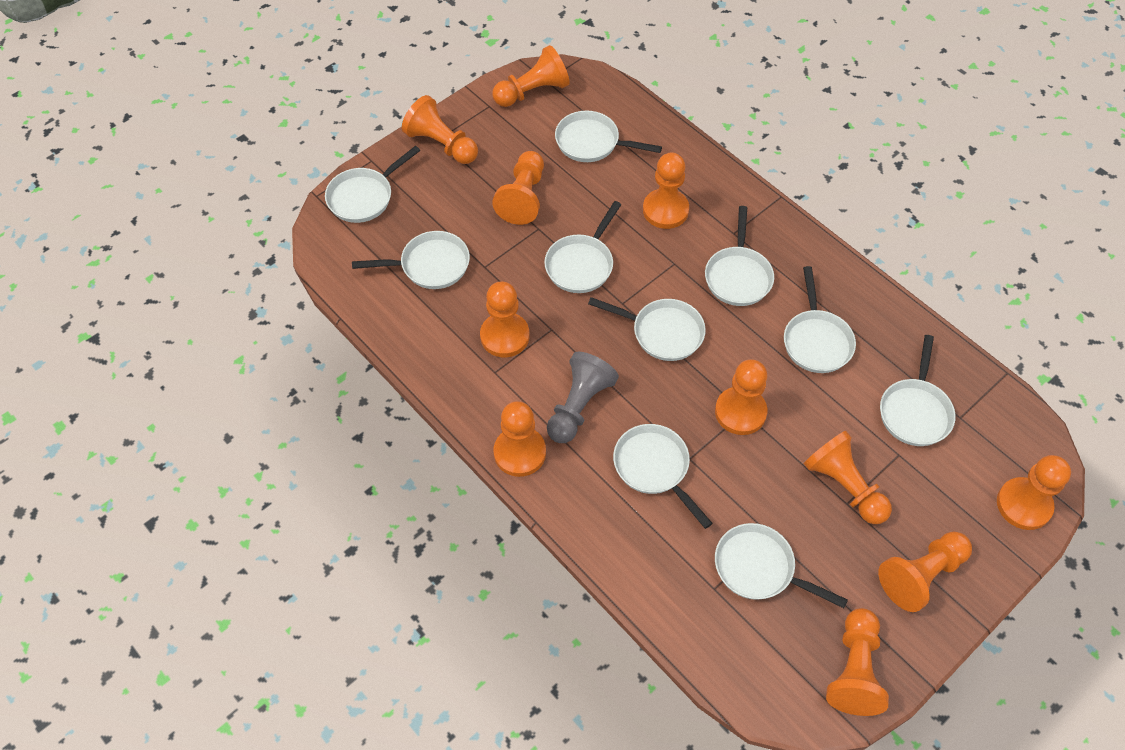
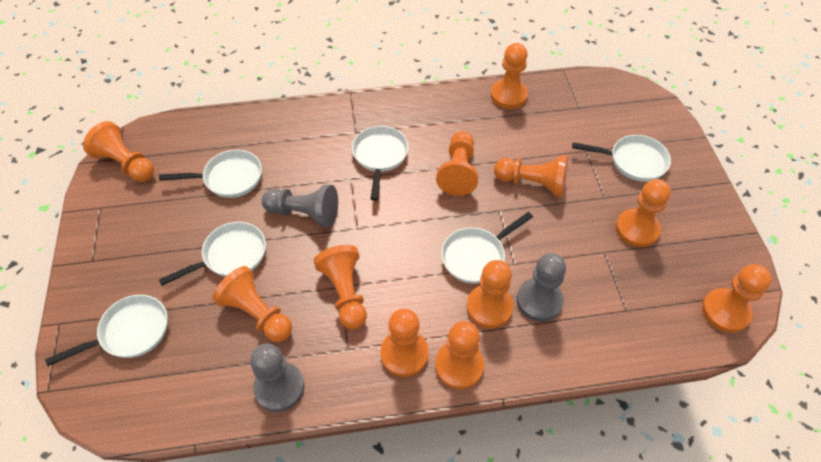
grey pawn: 1 -> 3
white pan: 10 -> 6

